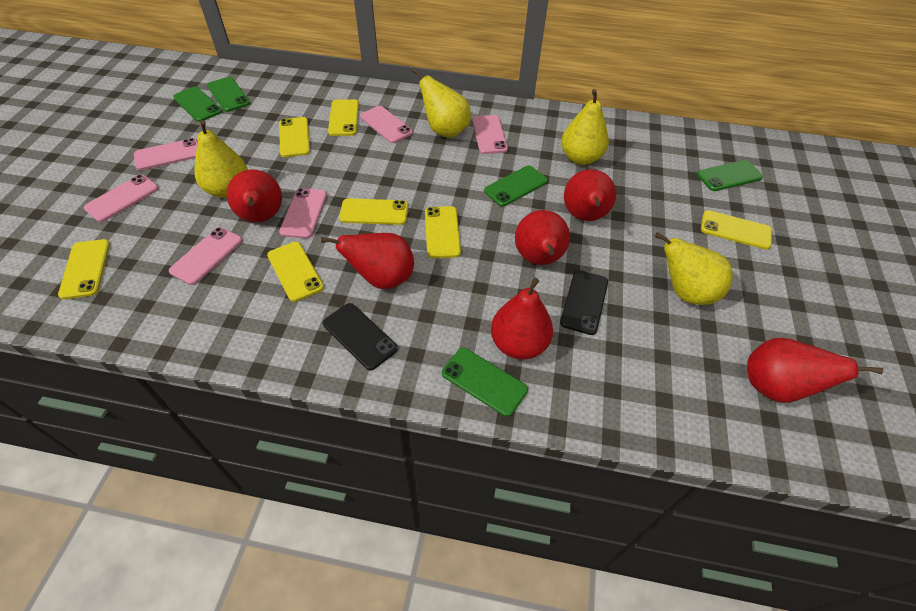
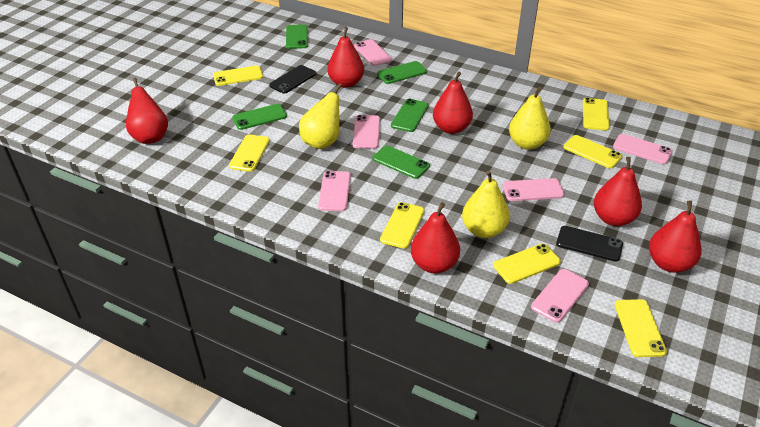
yellow pear: 4 -> 3

